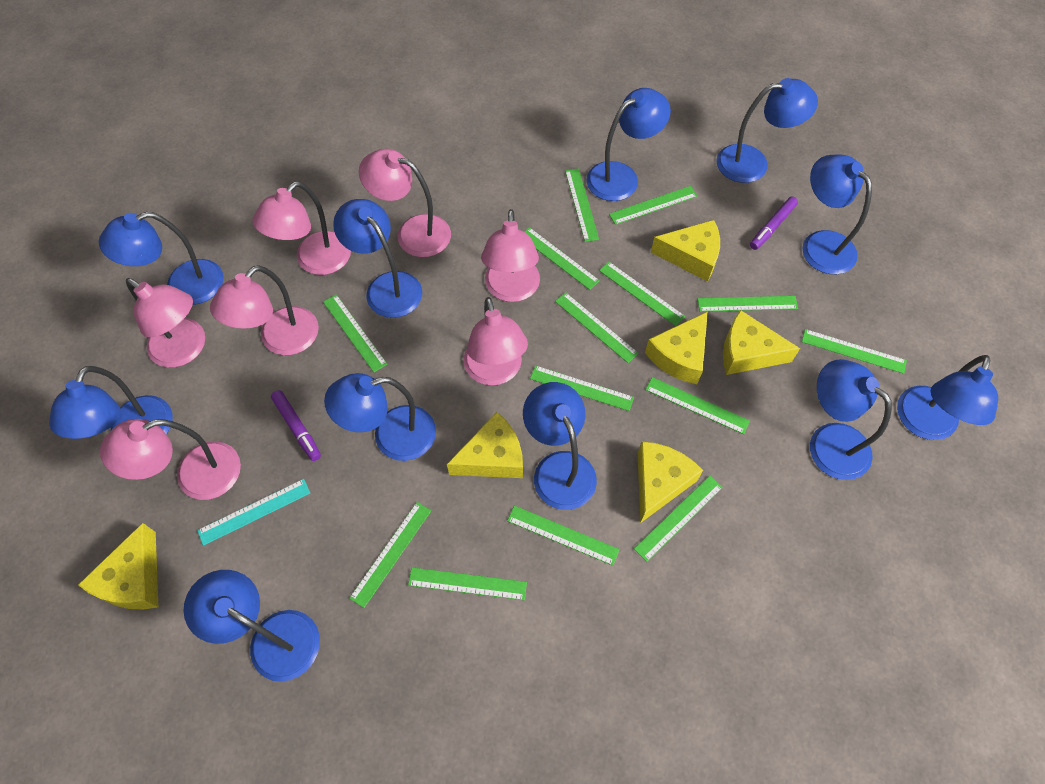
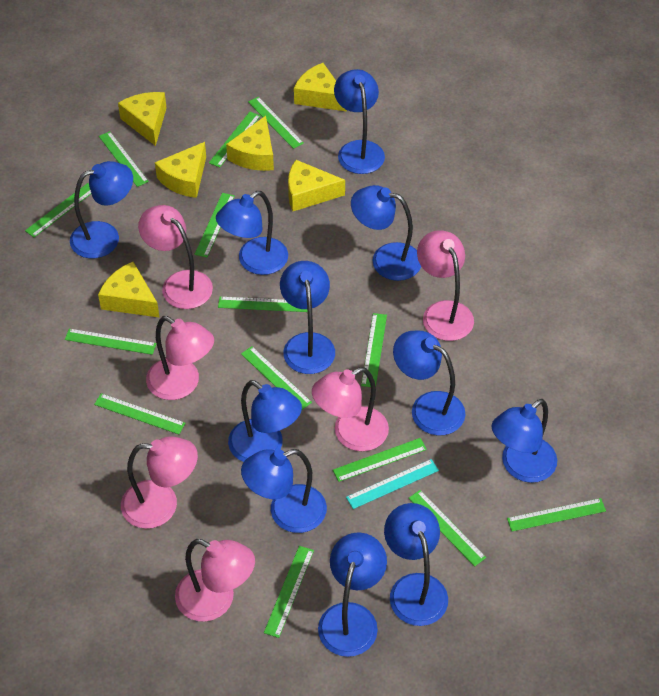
pink lamp: 7 -> 6
purple marker: 2 -> 0

